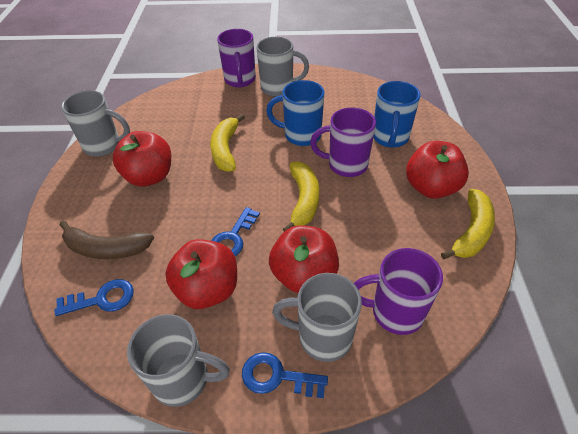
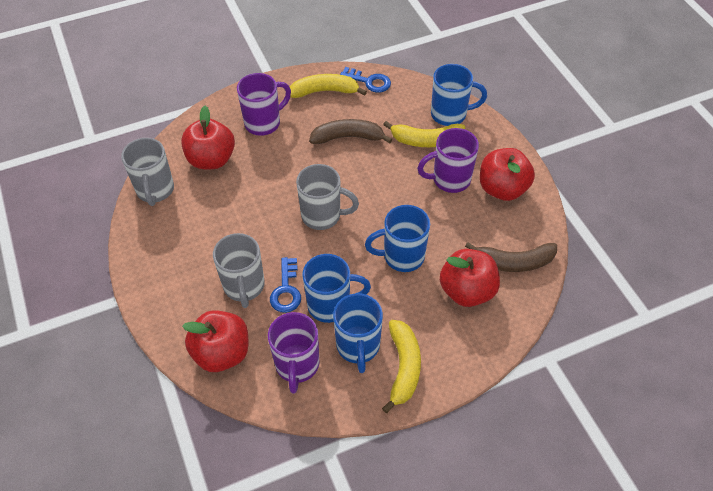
blue key: 3 -> 2
blue mug: 2 -> 4
brown banana: 1 -> 2
grey mug: 4 -> 3

